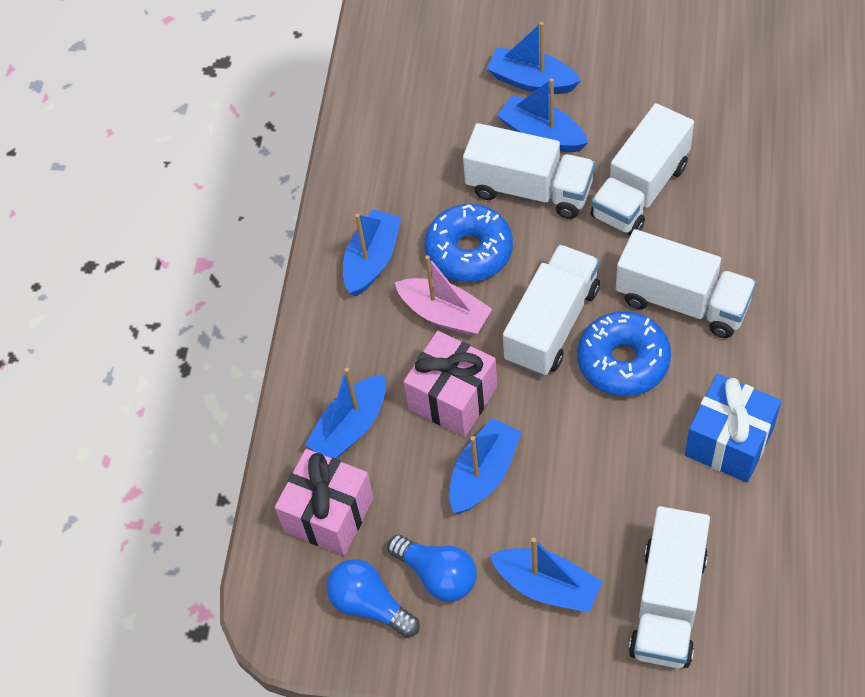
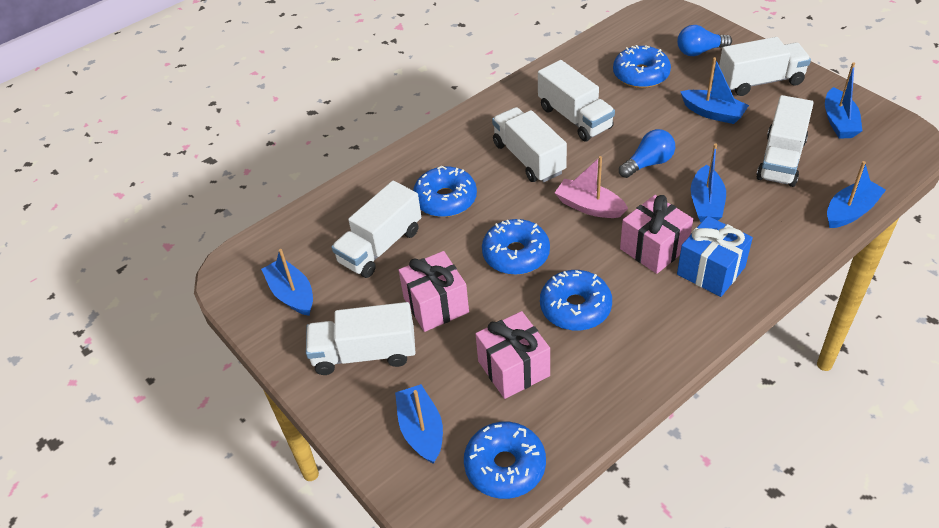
blue donut: 2 -> 5
pink gift: 2 -> 3
white truck: 5 -> 6

